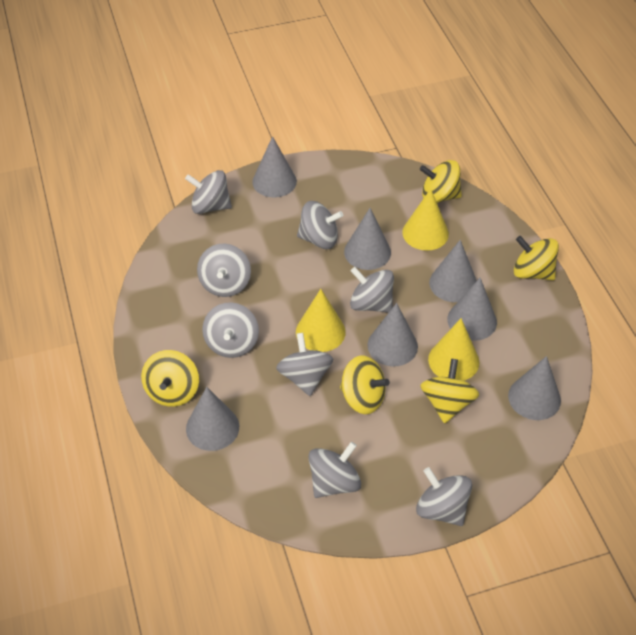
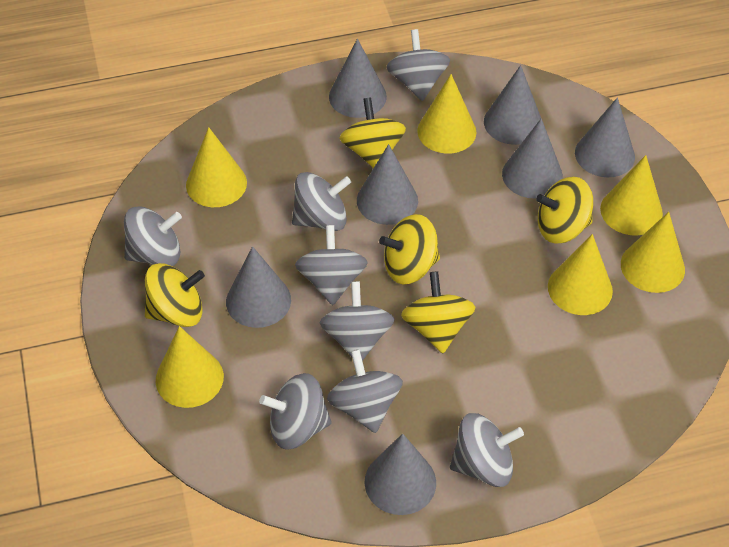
yellow cone: 3 -> 6

